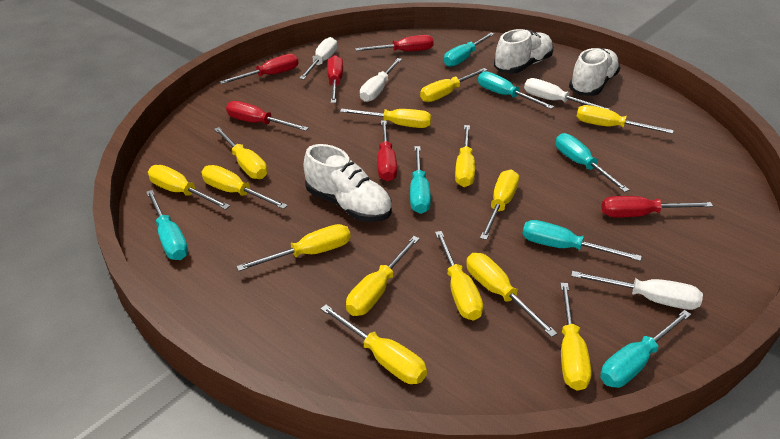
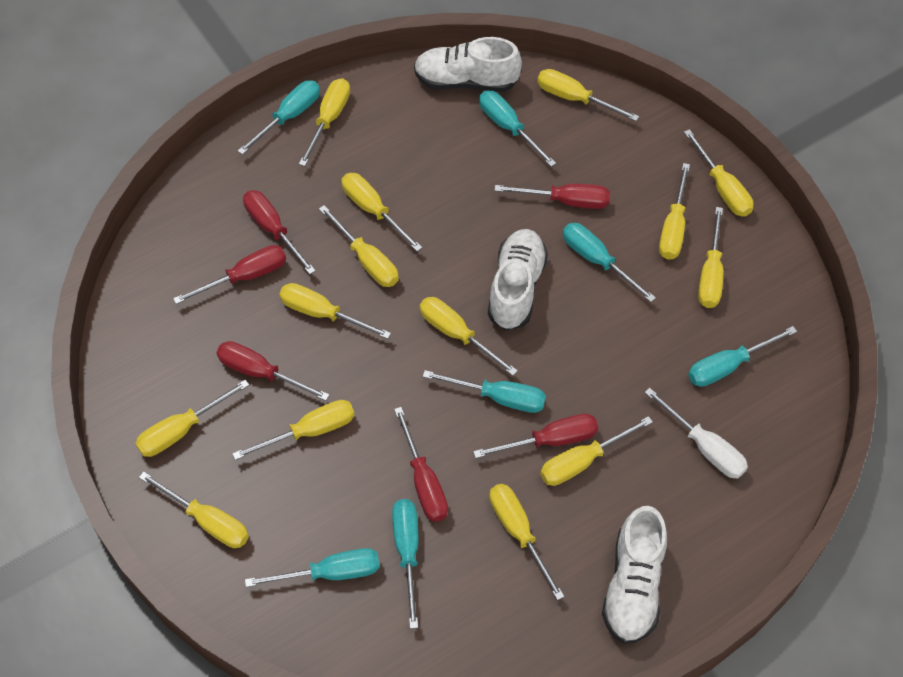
white screwdriver: 4 -> 1

